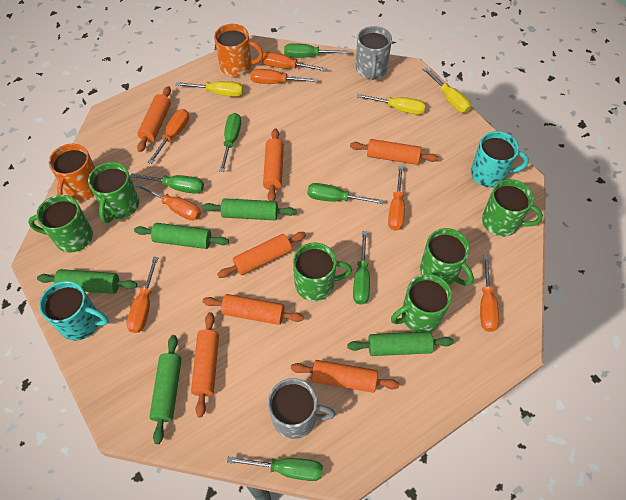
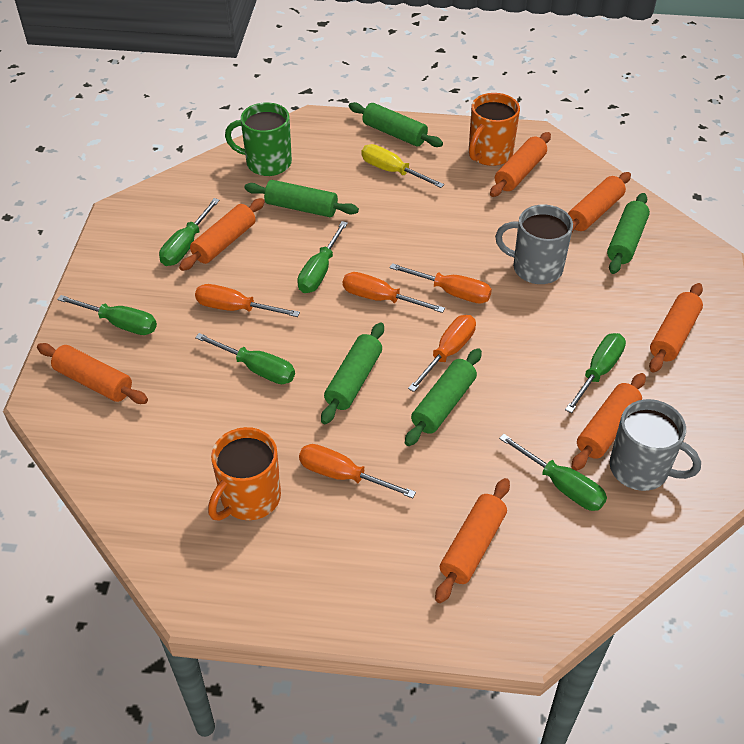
green mug: 6 -> 1
orange screwdriver: 7 -> 5
turquoise mug: 2 -> 0
yellow screwdriver: 3 -> 1

